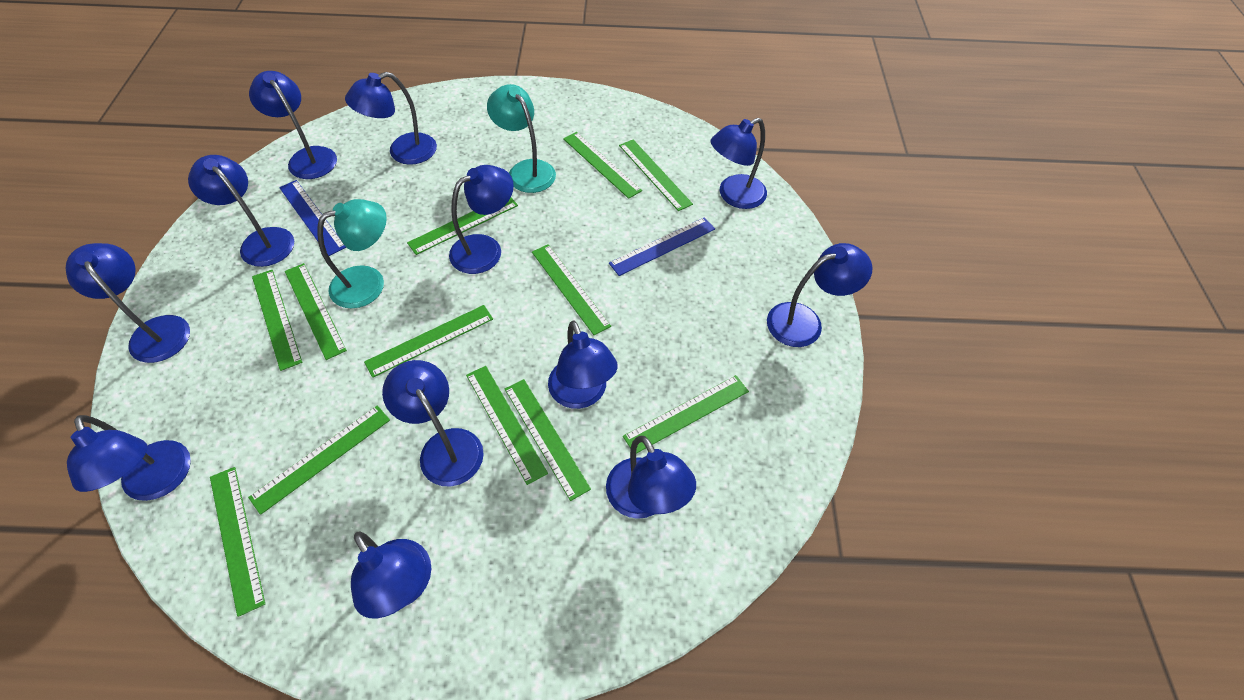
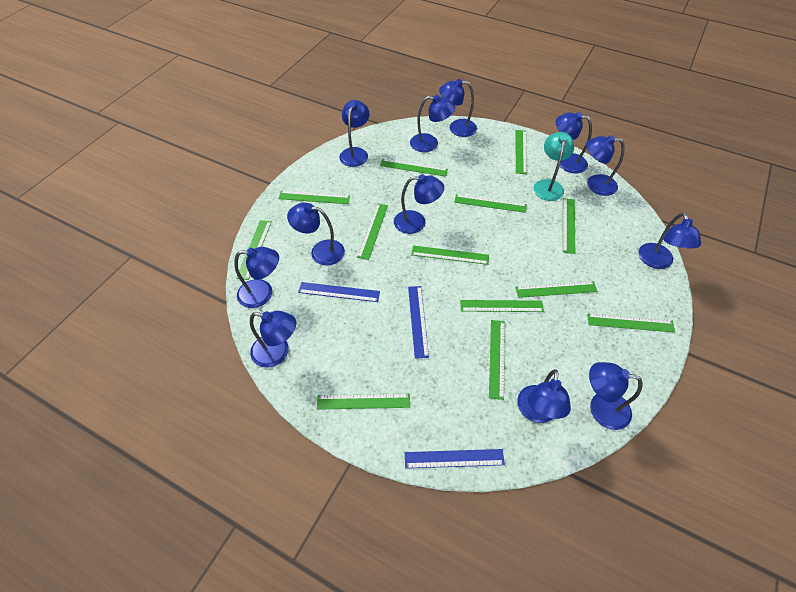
blue ruler: 2 -> 3
green ruler: 12 -> 13
turquoise lamp: 2 -> 1

